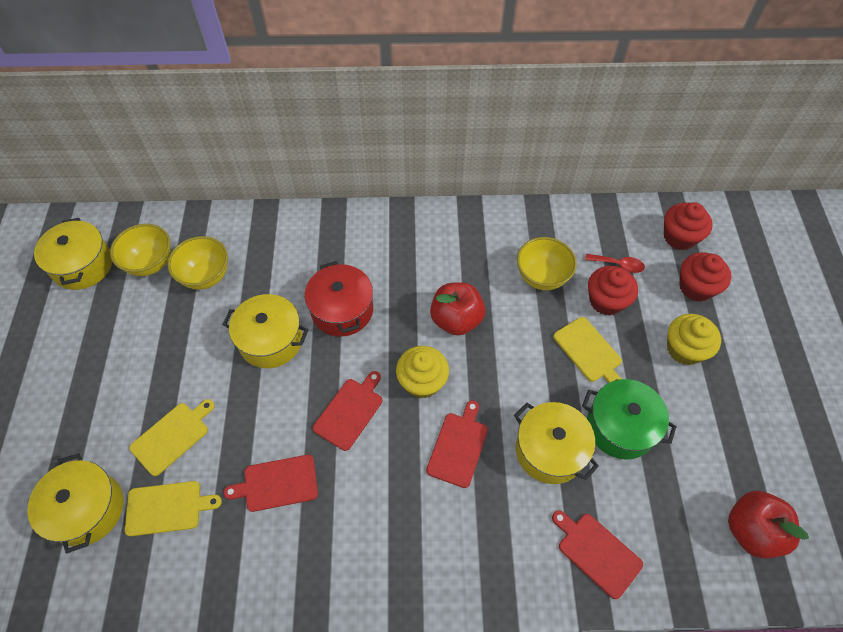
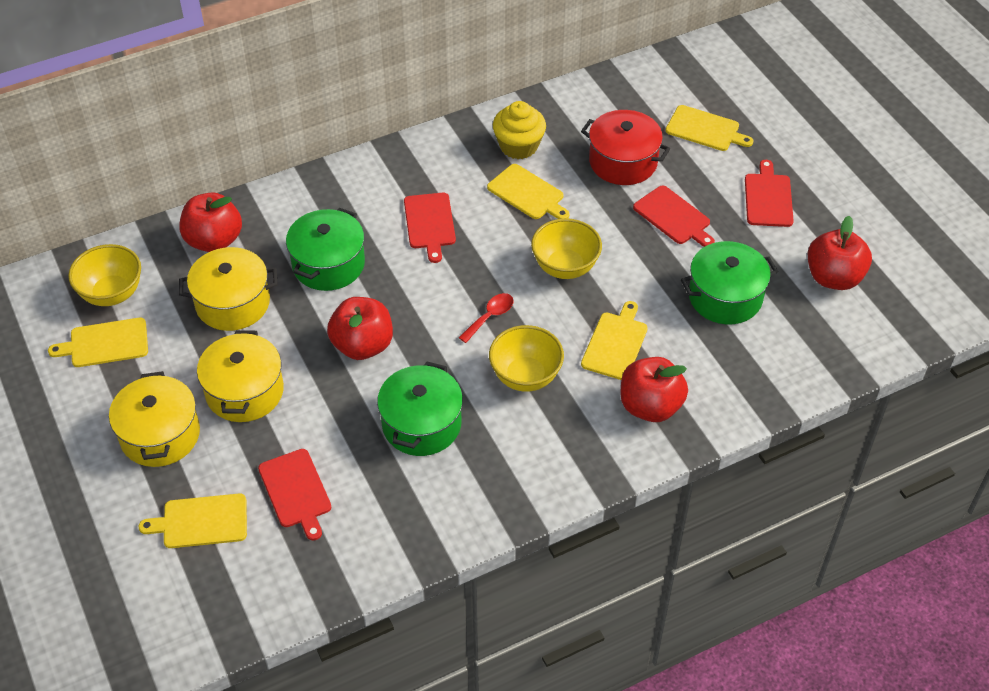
green pot: 1 -> 3
red apple: 2 -> 4
red cupcake: 3 -> 0
yellow cupcake: 2 -> 1
yellow cutting board: 3 -> 5
yellow pot: 4 -> 3

